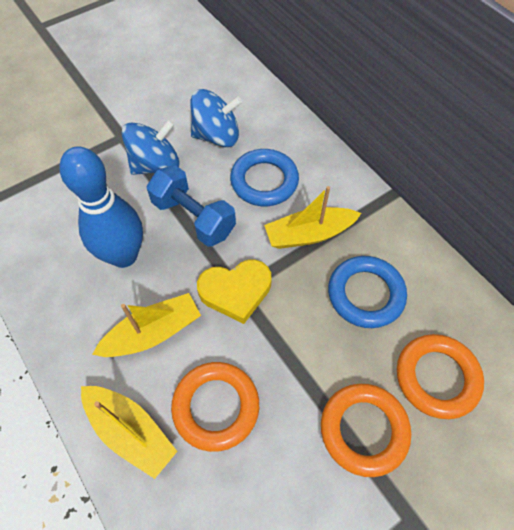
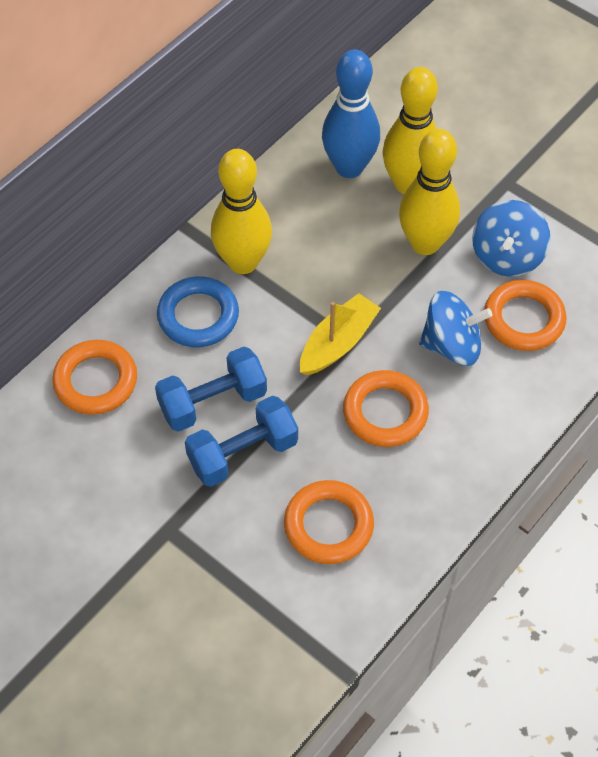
blue dumbbell: 1 -> 2
blue ring: 2 -> 1
orange ring: 3 -> 4
yellow boat: 3 -> 1
yellow bowling pin: 0 -> 3
yellow heart: 1 -> 0

